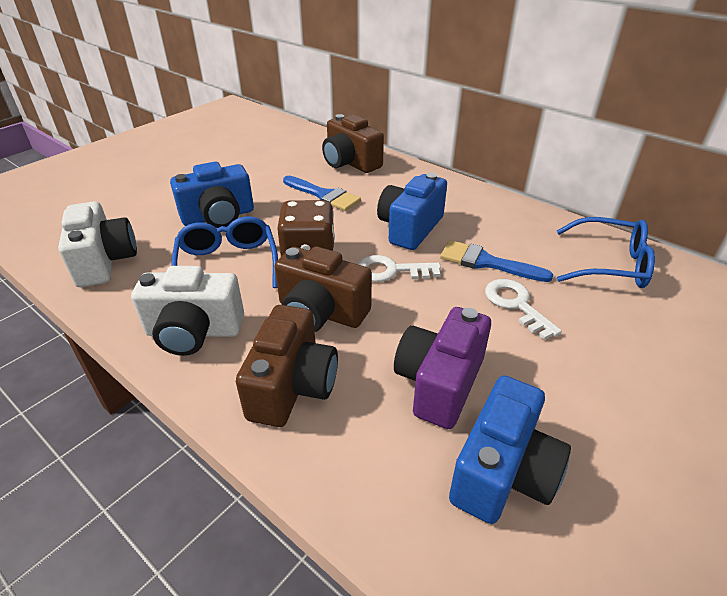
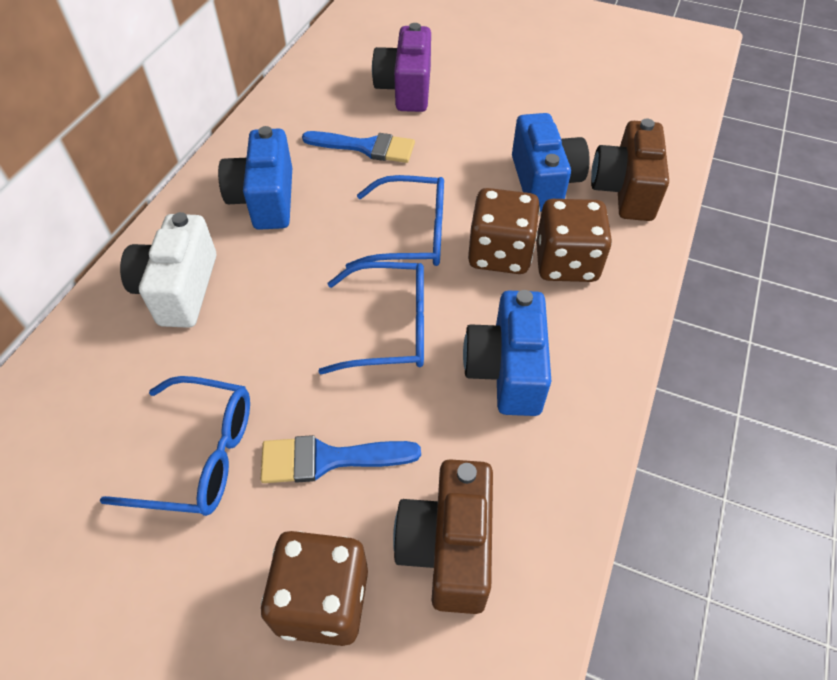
blue glasses: 2 -> 3
brown camera: 3 -> 2
brown dice: 1 -> 3
white camera: 2 -> 1
white key: 2 -> 0

